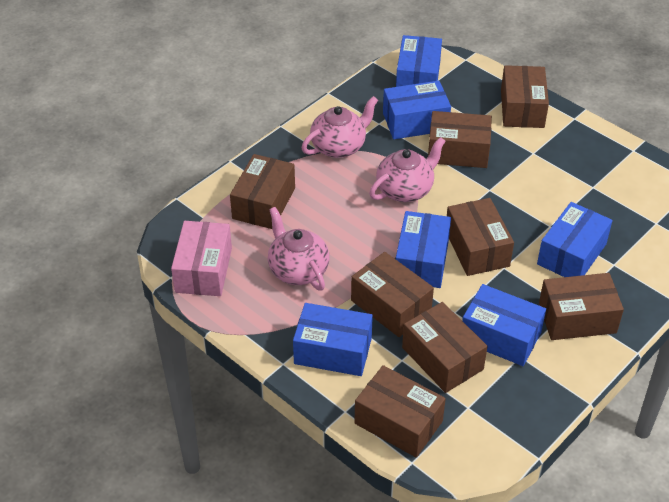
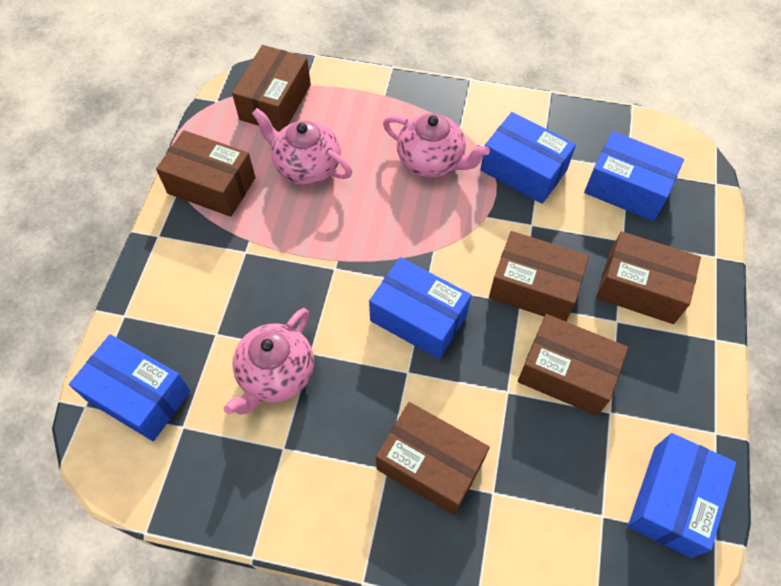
blue box: 6 -> 5
brown box: 8 -> 6
pink box: 1 -> 0

